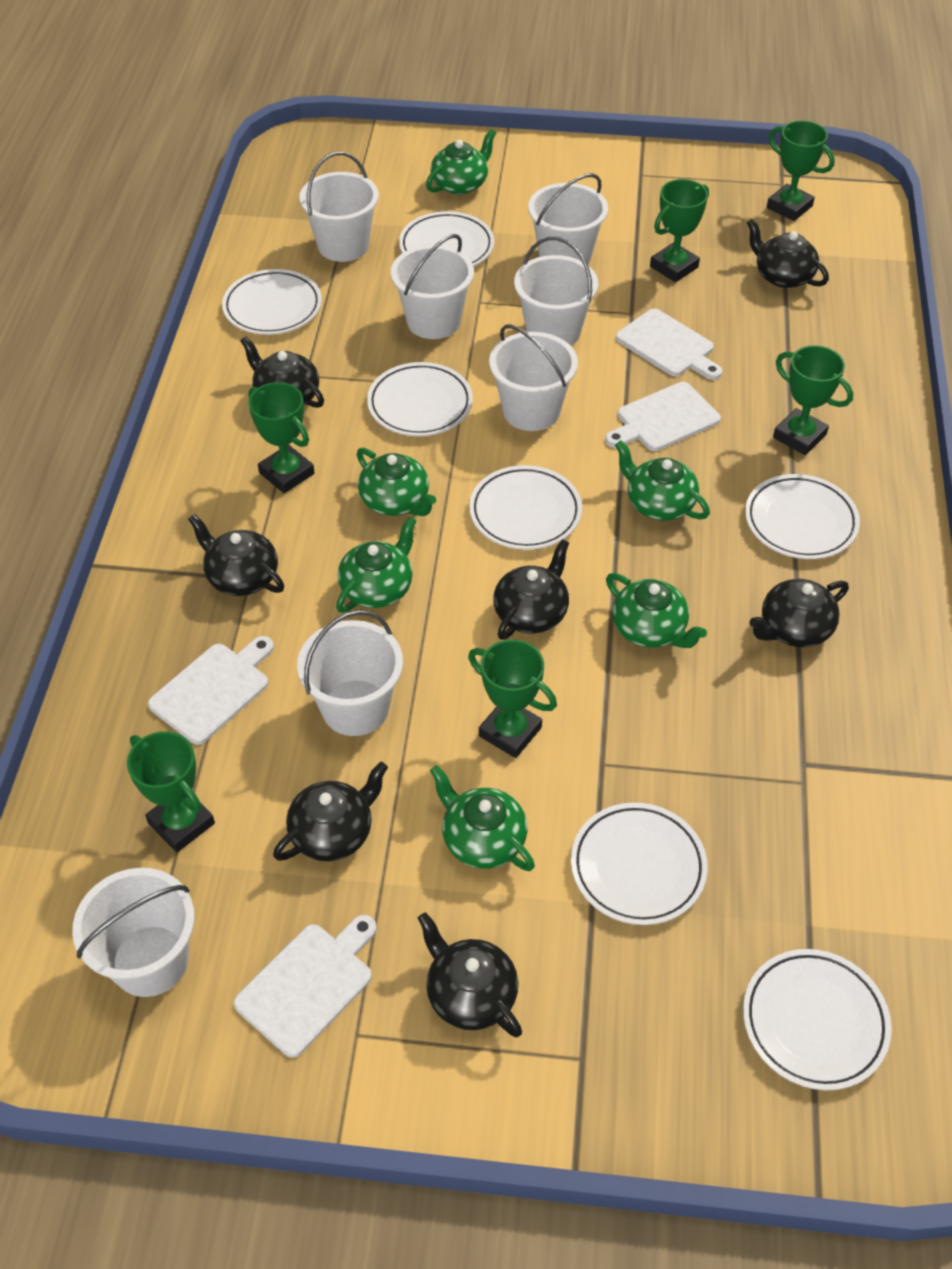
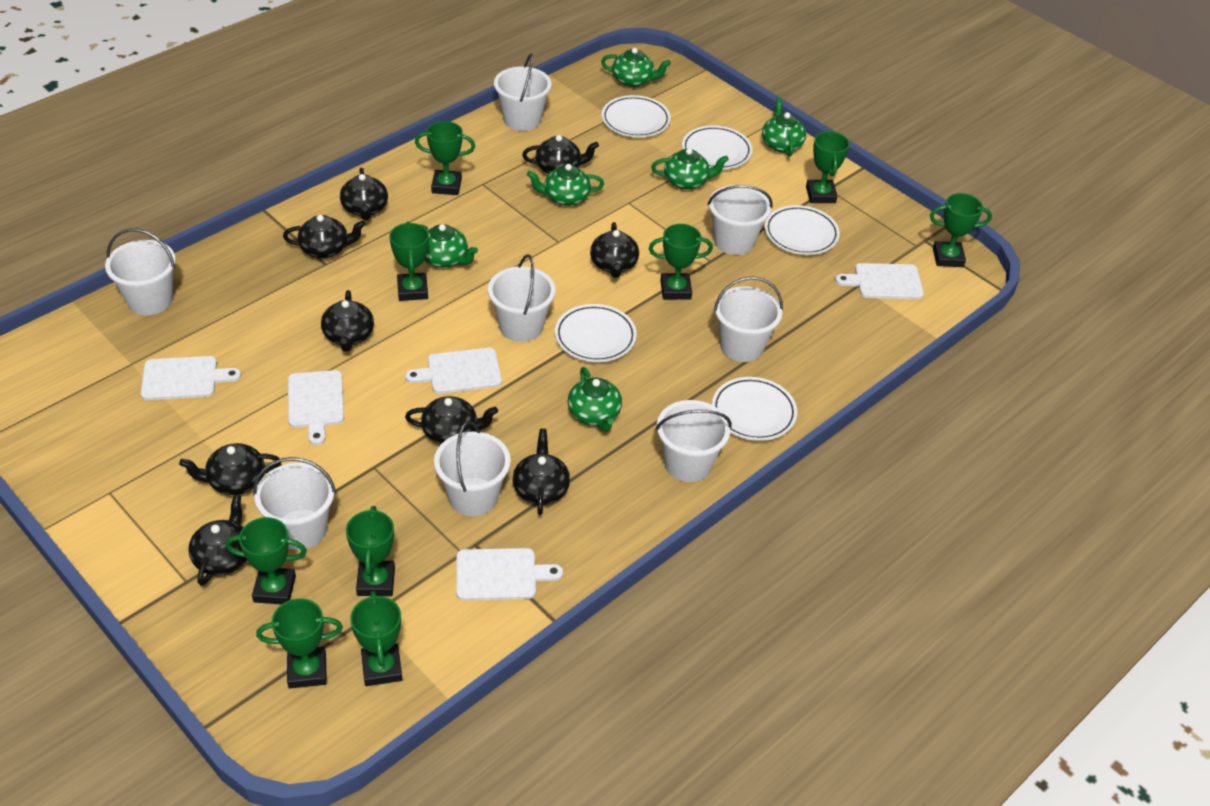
black teapot: 7 -> 9
green trophy: 6 -> 9
white bucket: 7 -> 8
white cutting board: 4 -> 5
white plate: 7 -> 5

